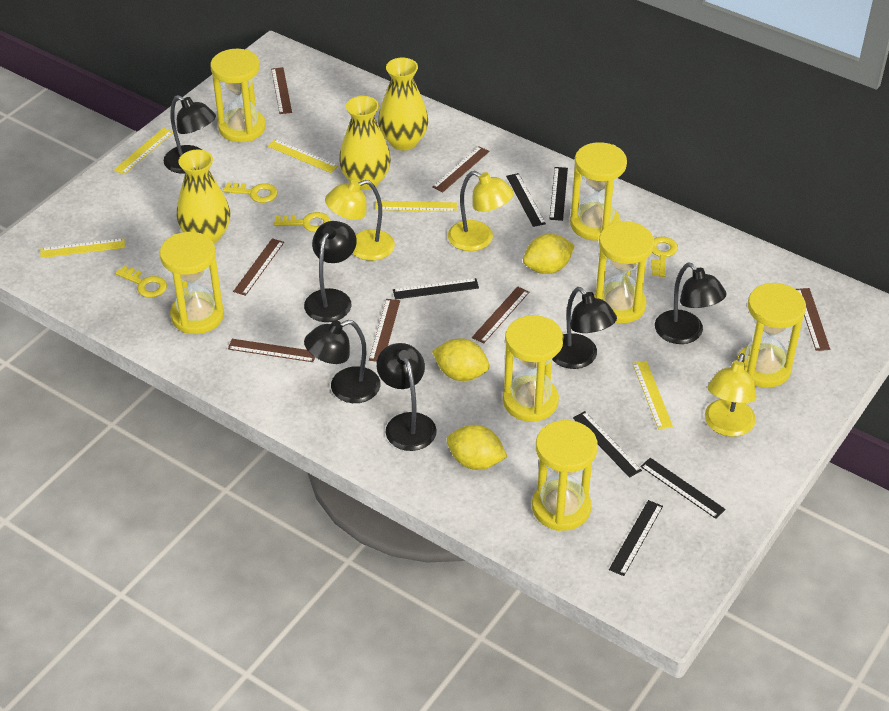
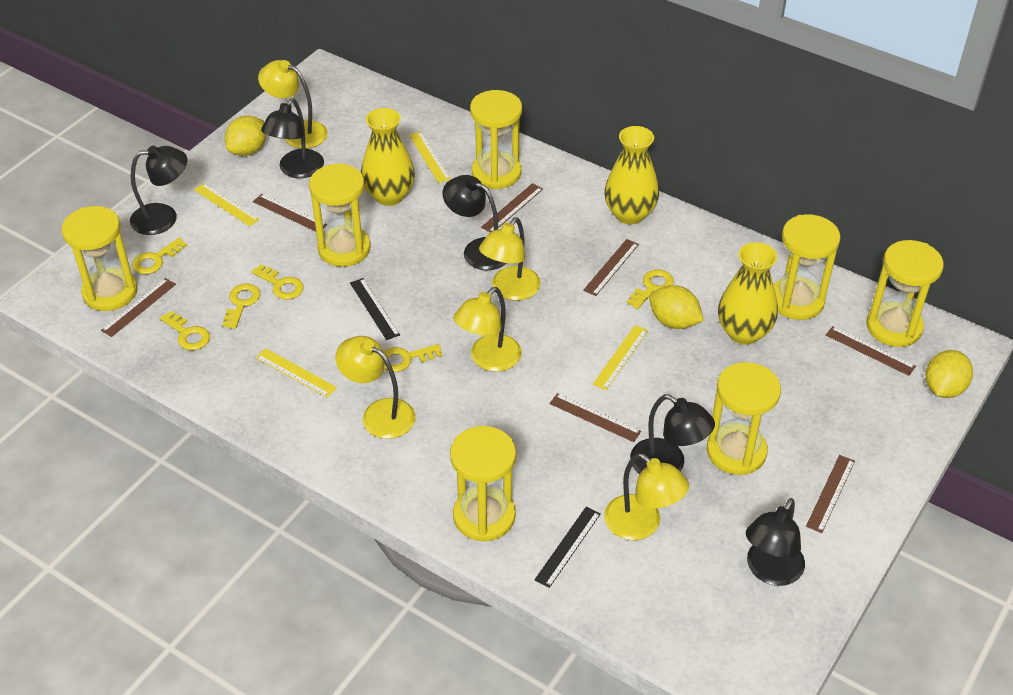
black lamp: 6 -> 5
black ruler: 6 -> 2
yellow key: 4 -> 6
yellow lamp: 3 -> 5
yellow ruler: 5 -> 4

